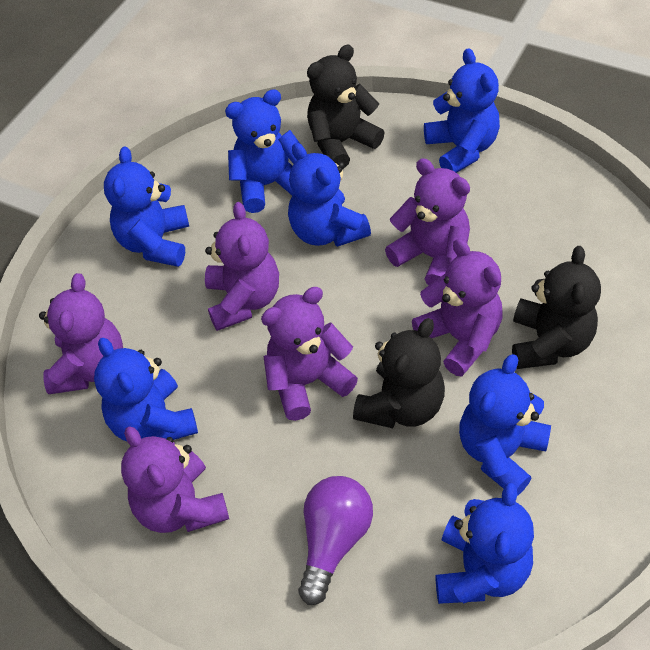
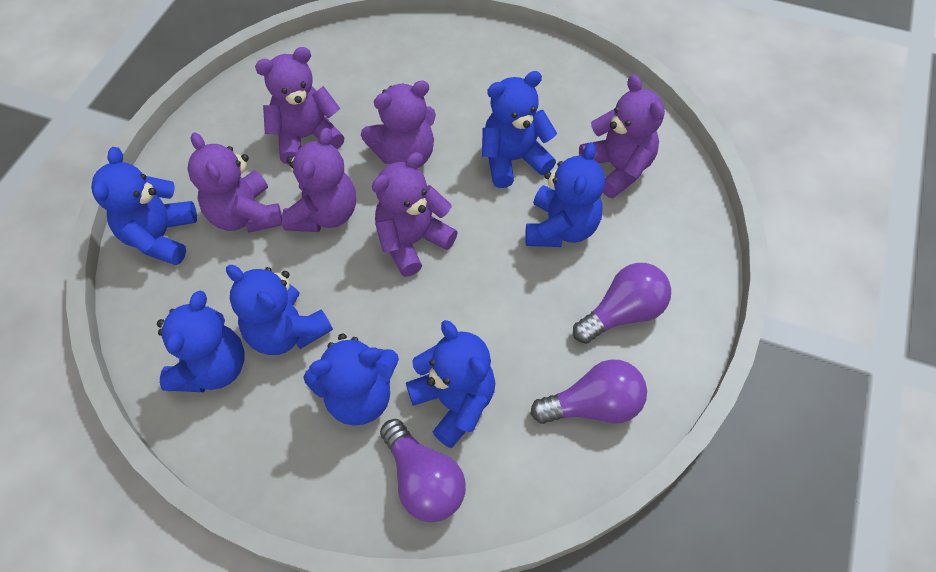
black teddy bear: 3 -> 0
purple light bulb: 1 -> 3

